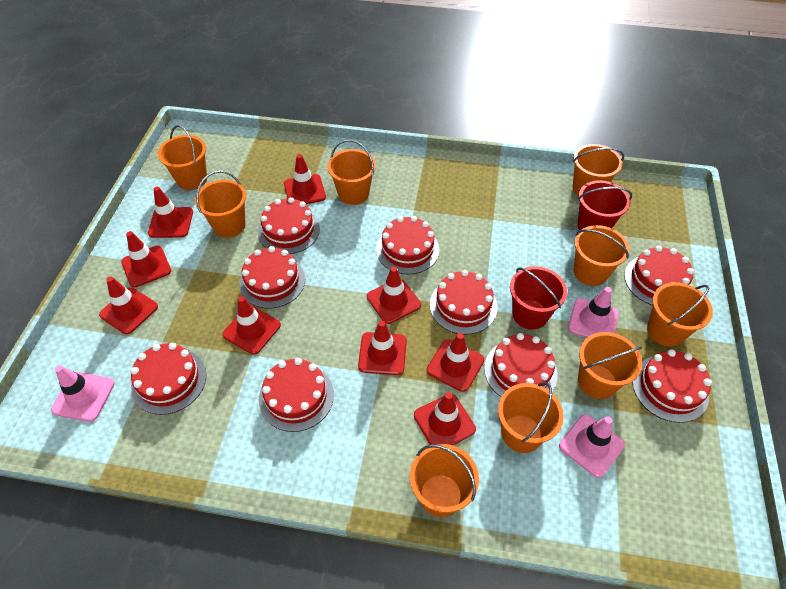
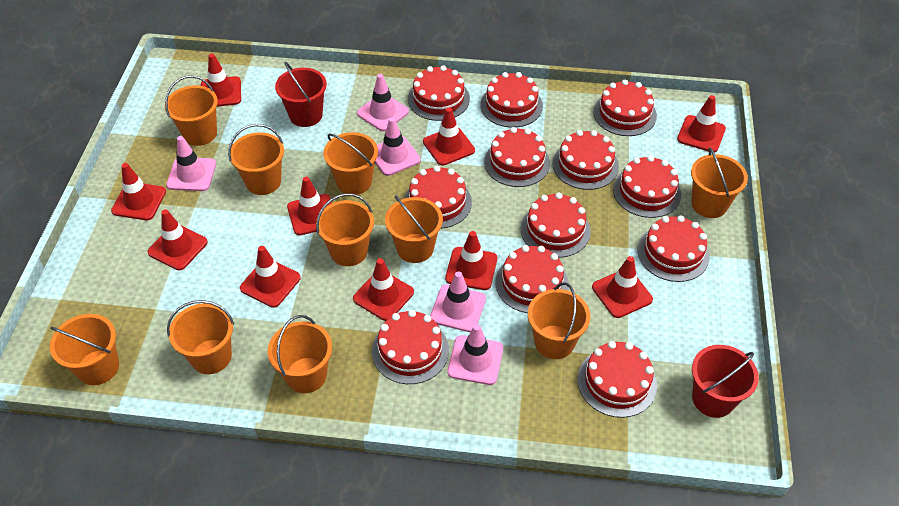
orange bucket: 9 -> 10
pink traffic cone: 3 -> 5
red cake: 9 -> 12
red traffic cone: 9 -> 10

